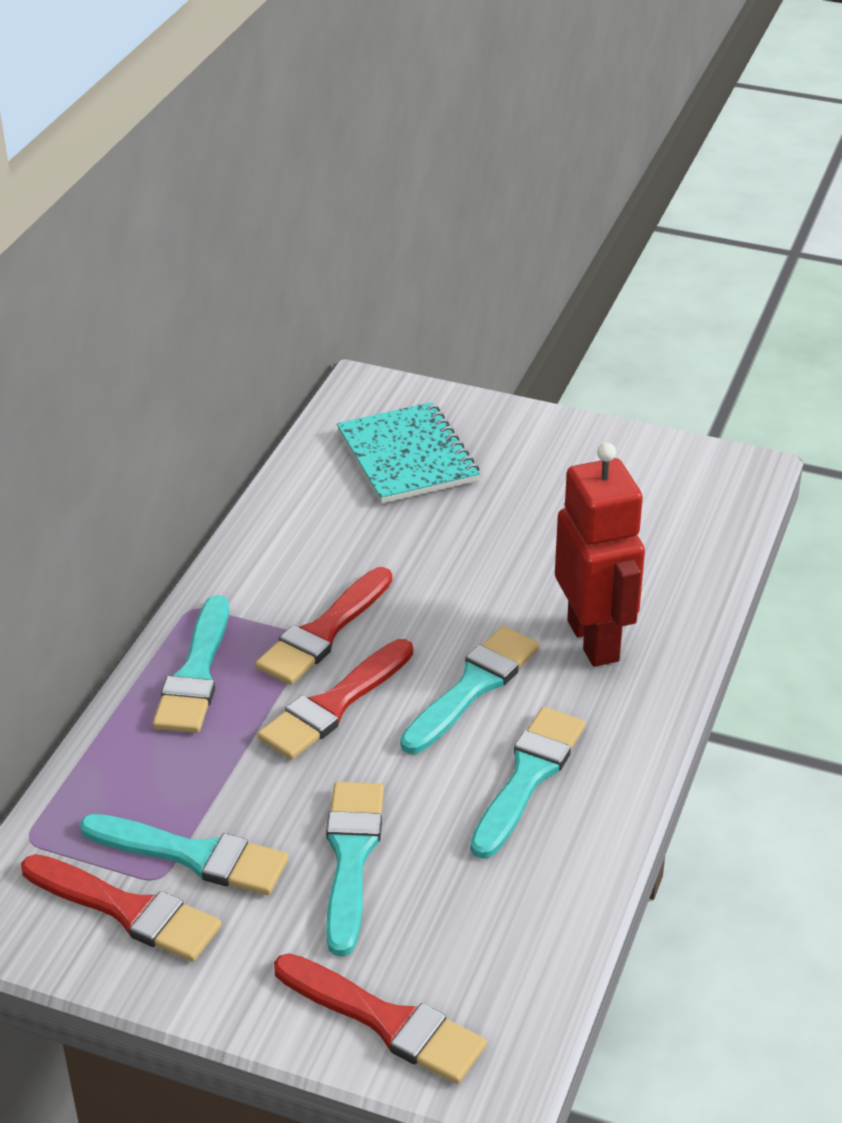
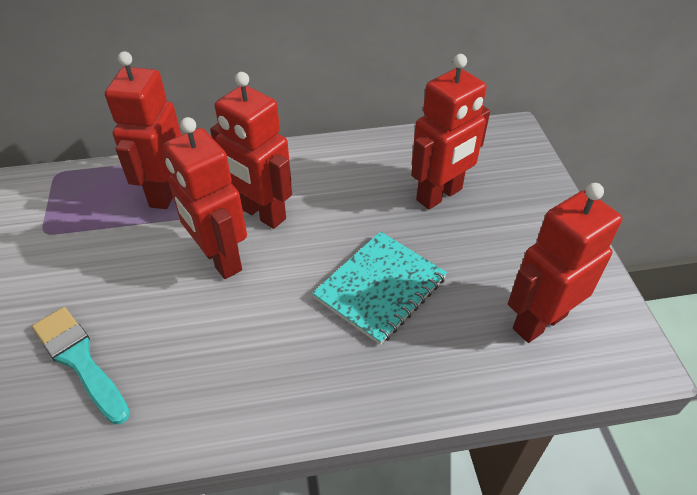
red brush: 4 -> 0
red robot: 1 -> 5
turquoise brush: 5 -> 1

